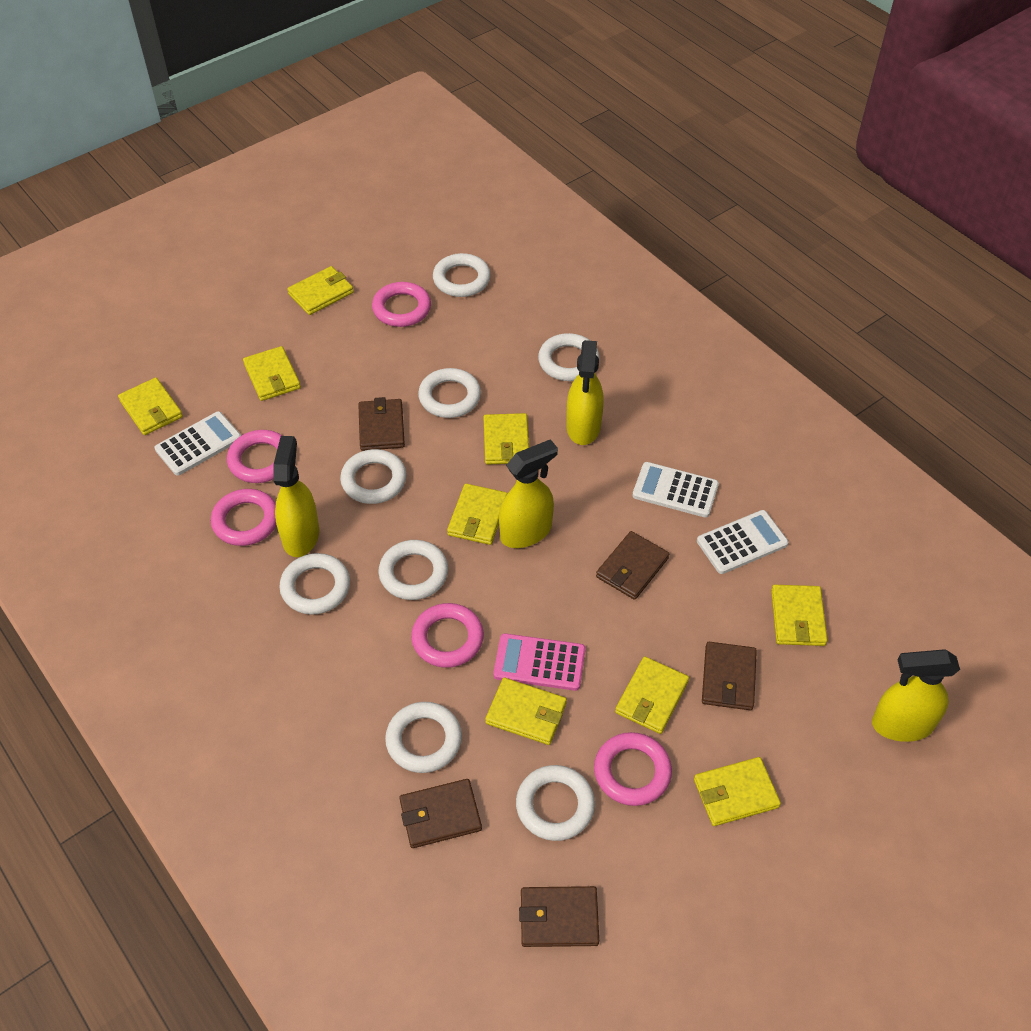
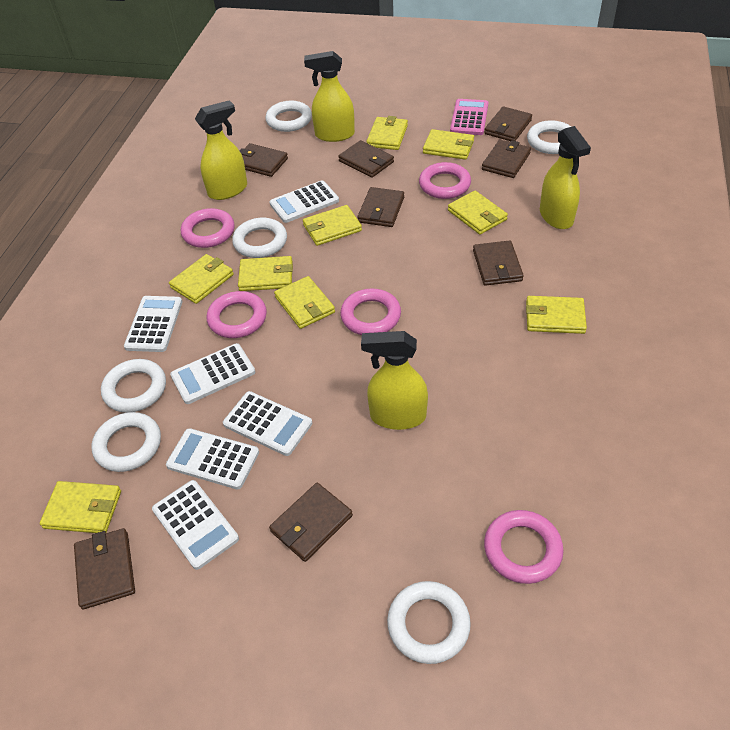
brown wallet: 5 -> 8
white calculator: 3 -> 6
white ring: 8 -> 6

